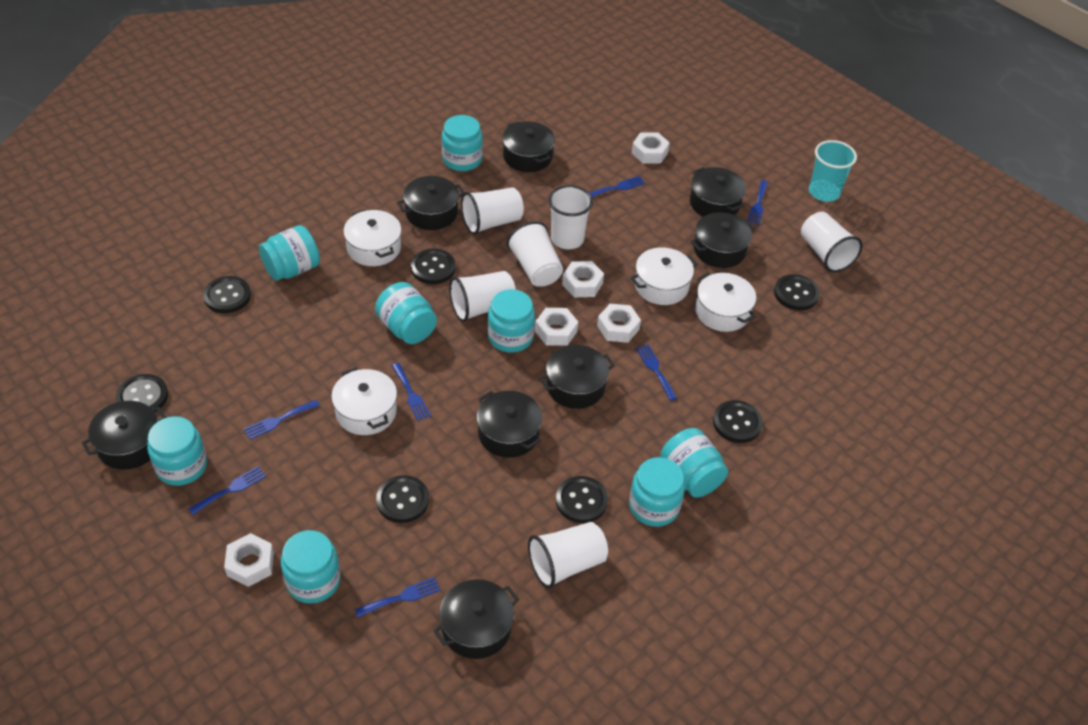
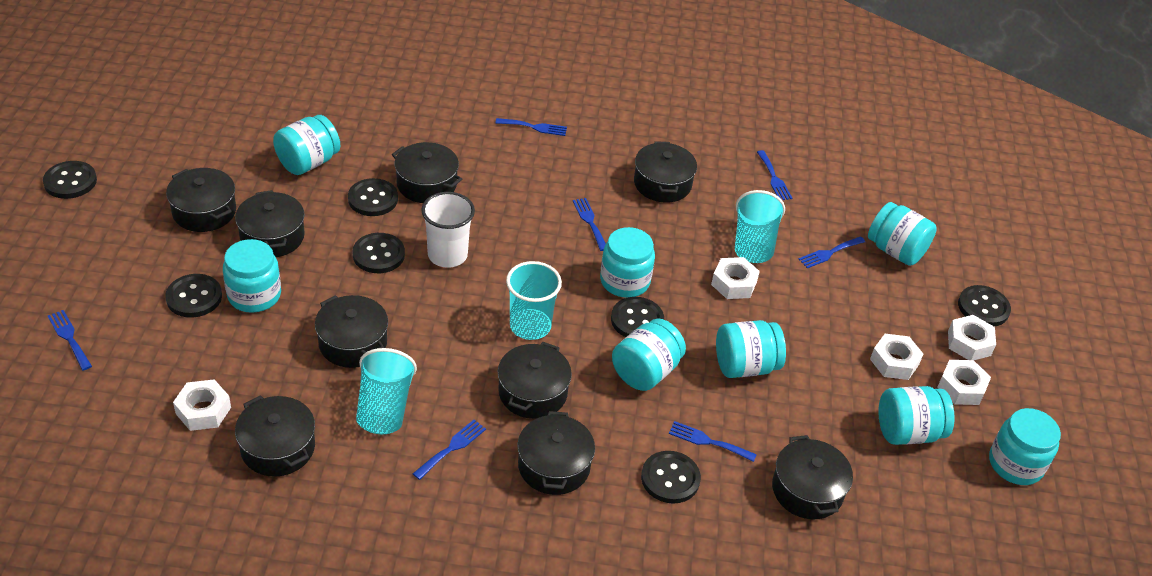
black pot: 8 -> 9
turquoise cup: 1 -> 3
white cup: 6 -> 1
white pot: 4 -> 0

